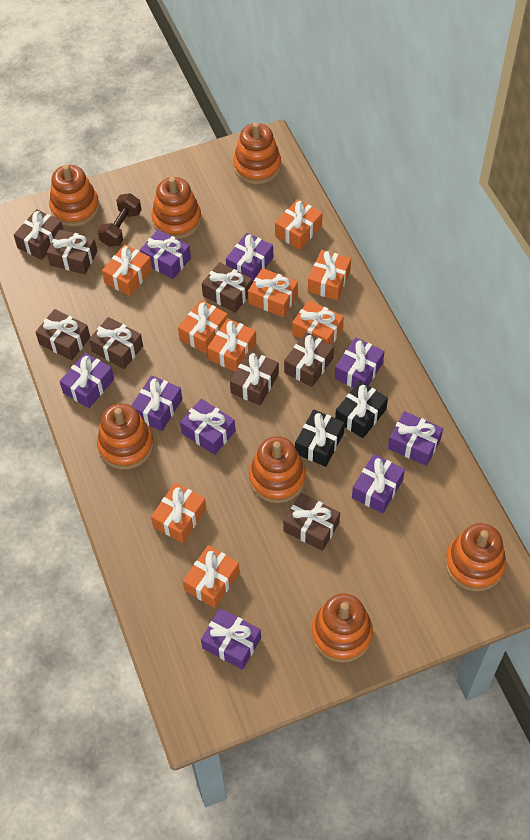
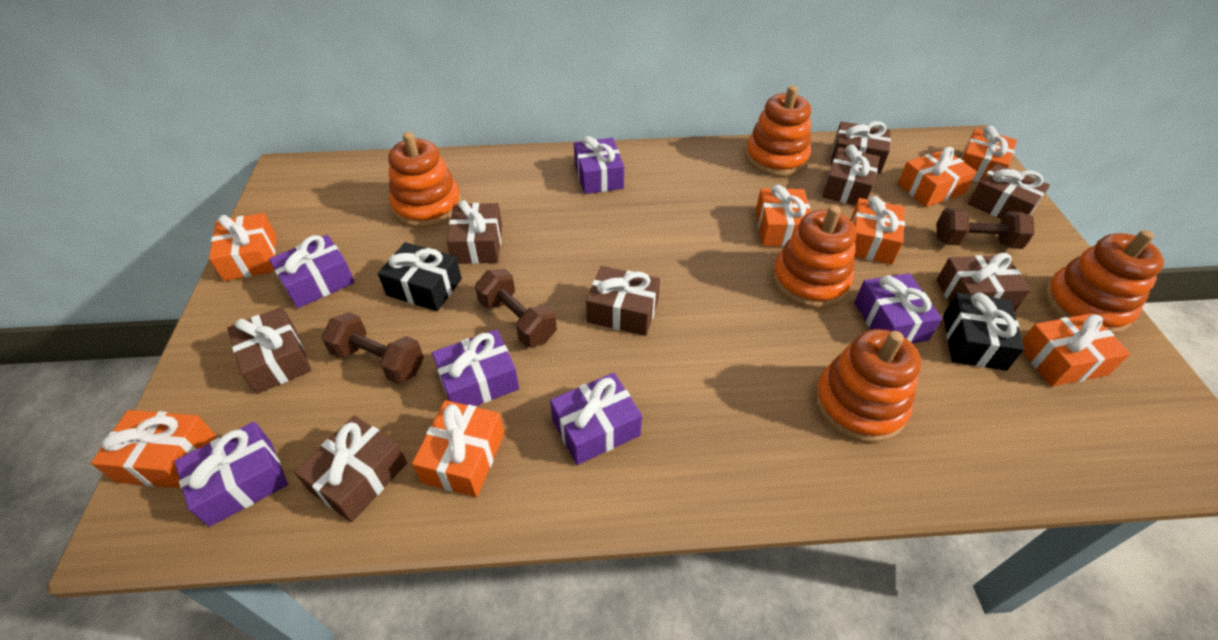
brown dumbbell: 1 -> 3
orange gift: 9 -> 8
orange stacking toy: 7 -> 5
purple gift: 9 -> 6

